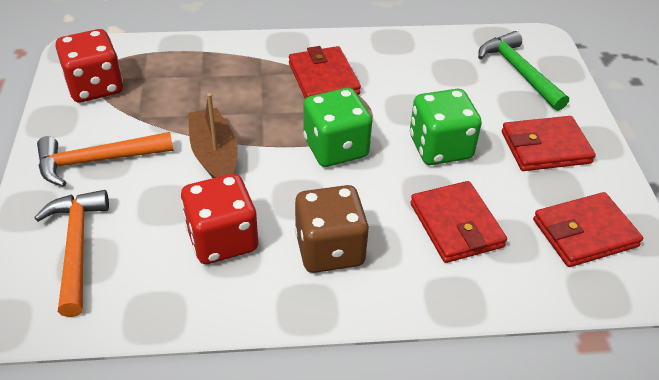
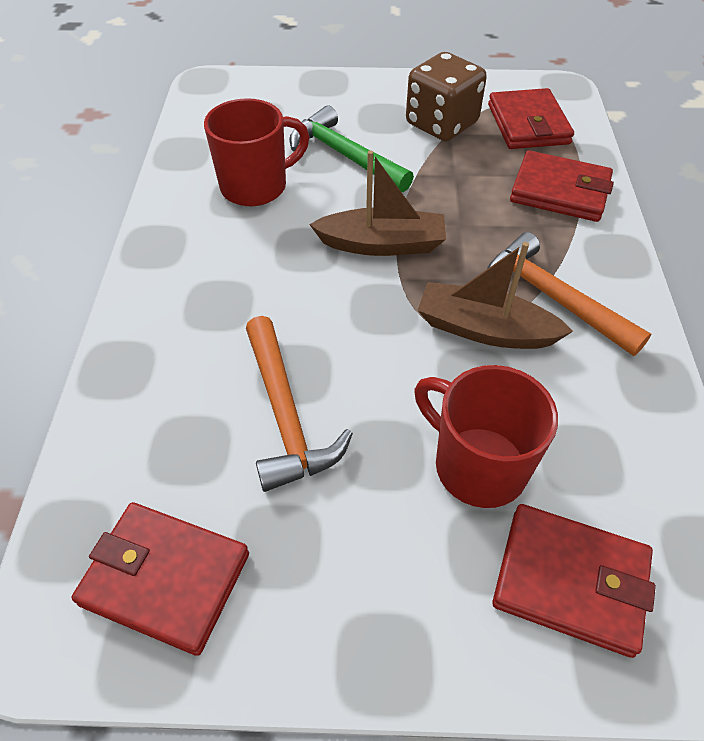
brown boat: 1 -> 2
green dice: 2 -> 0
red dice: 2 -> 0
red mug: 0 -> 2

